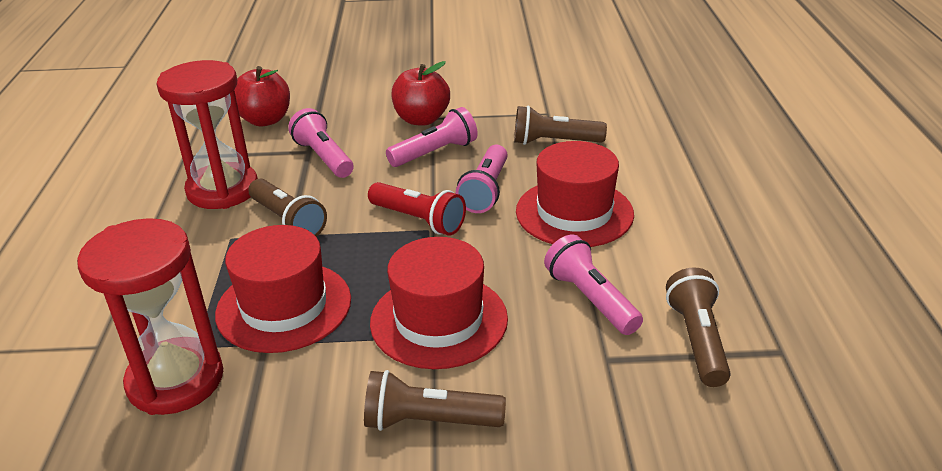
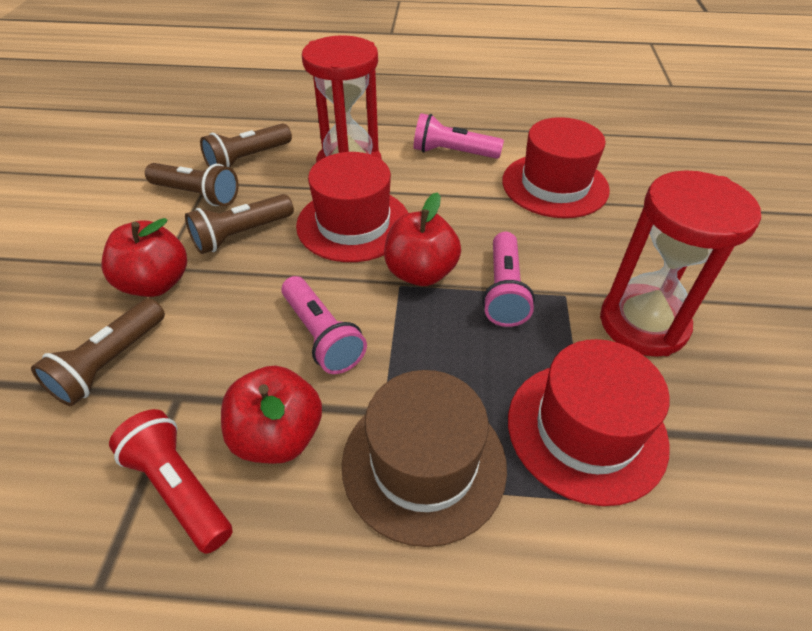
brown hat: 0 -> 1
pink flashlight: 4 -> 3
red apple: 2 -> 3

